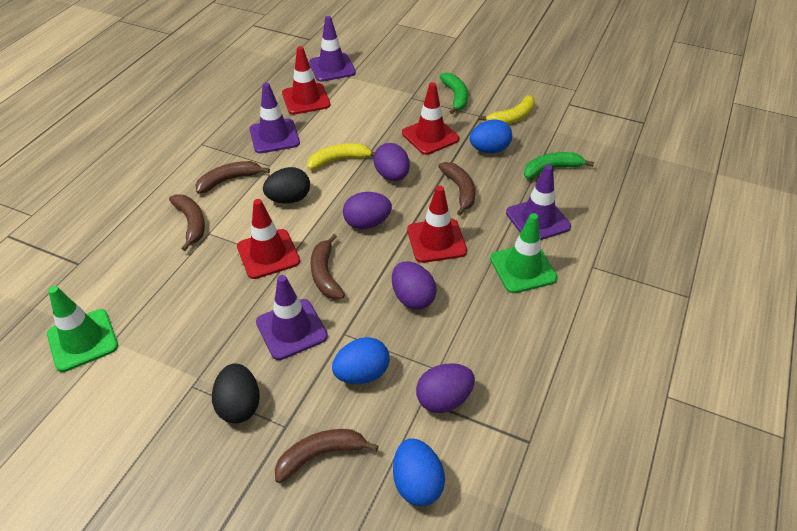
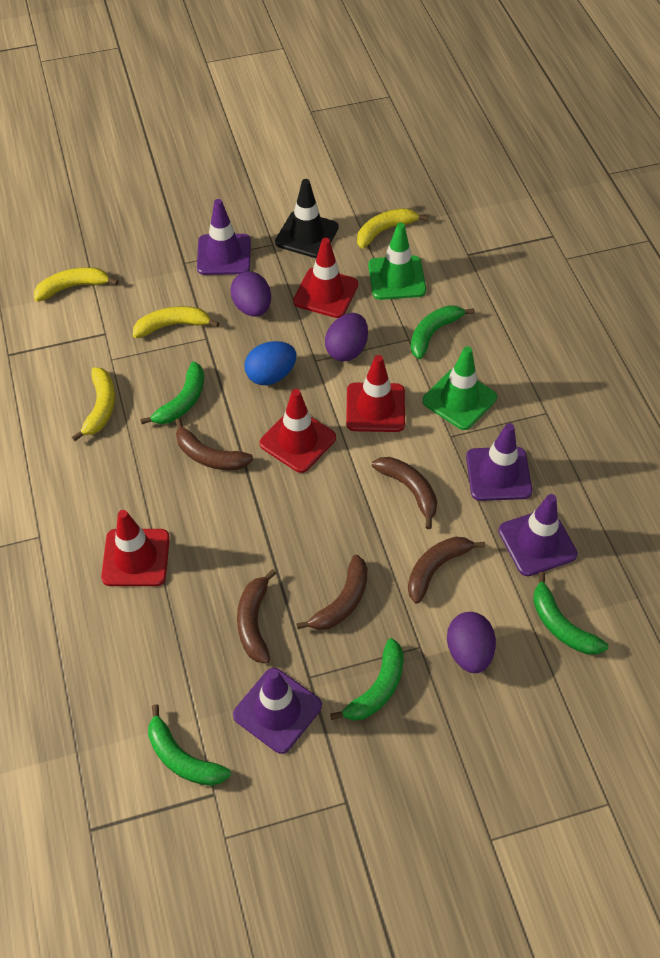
black egg: 2 -> 0
black traffic cone: 0 -> 1
blue egg: 3 -> 1
green banana: 2 -> 5
purple egg: 4 -> 3
yellow banana: 2 -> 4

